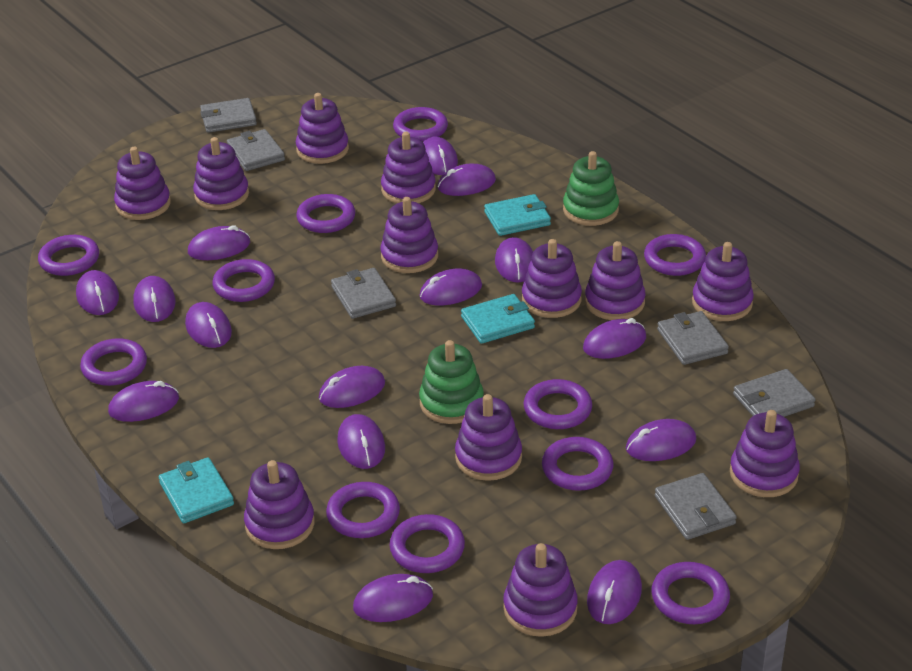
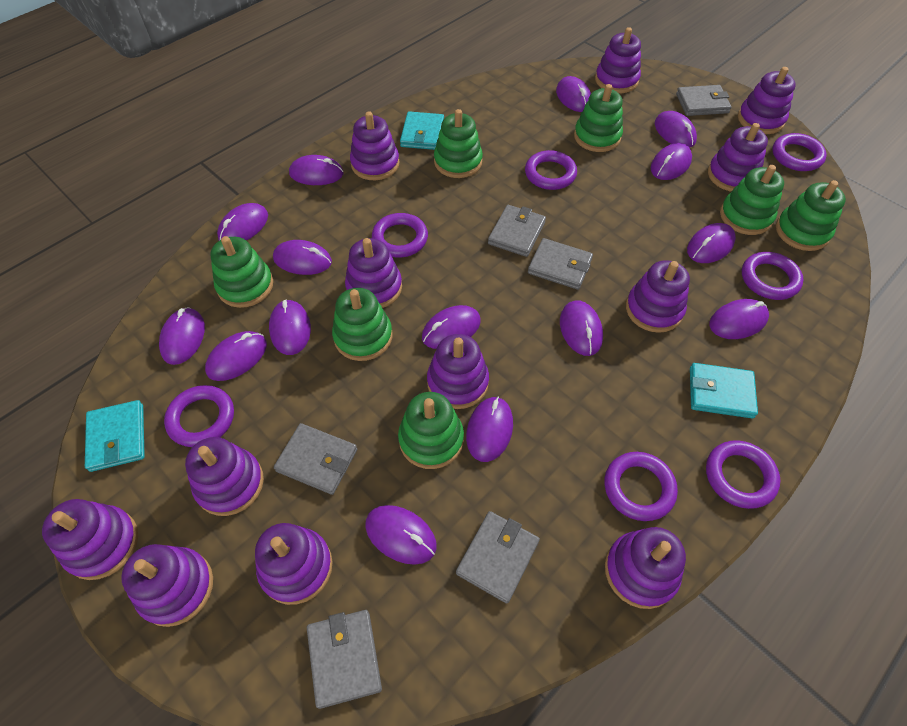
green stacking toy: 2 -> 7
purple ring: 11 -> 7

